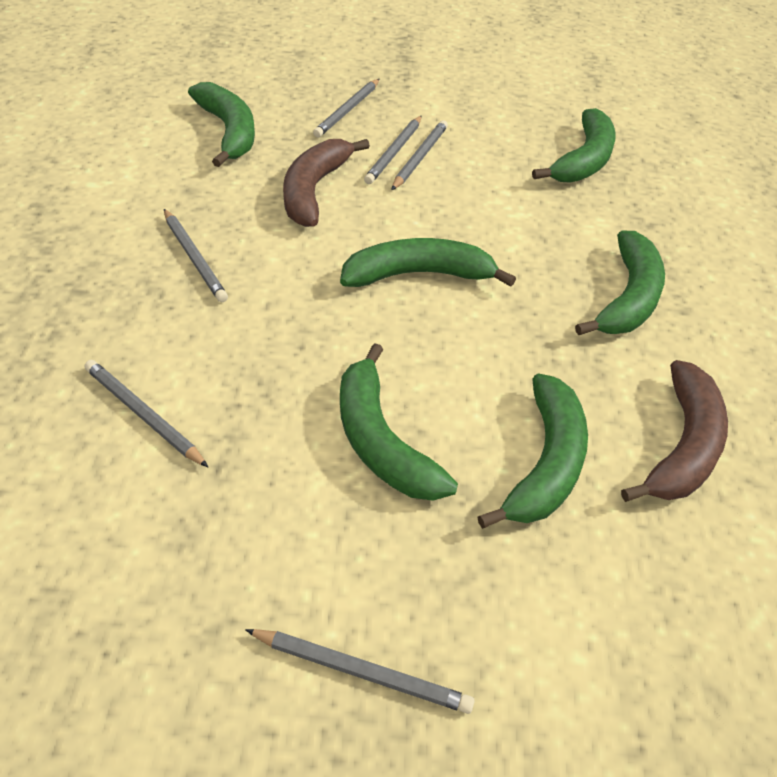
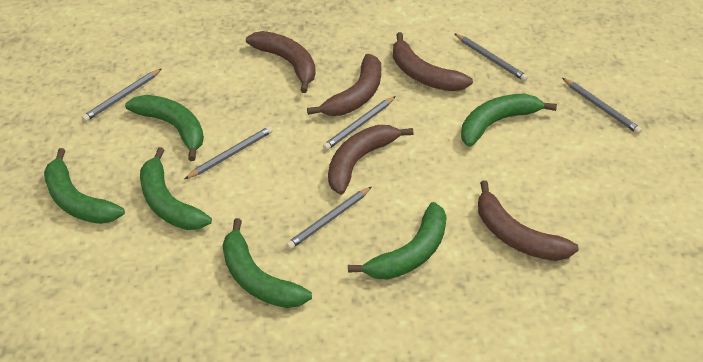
brown banana: 2 -> 5

